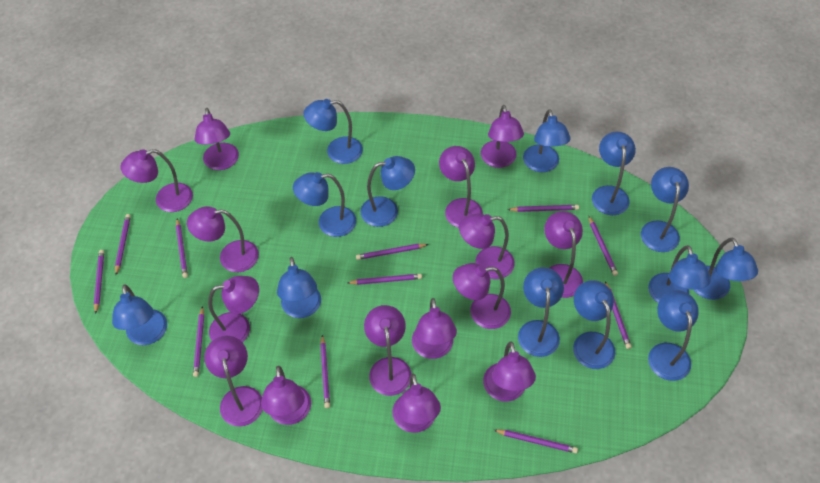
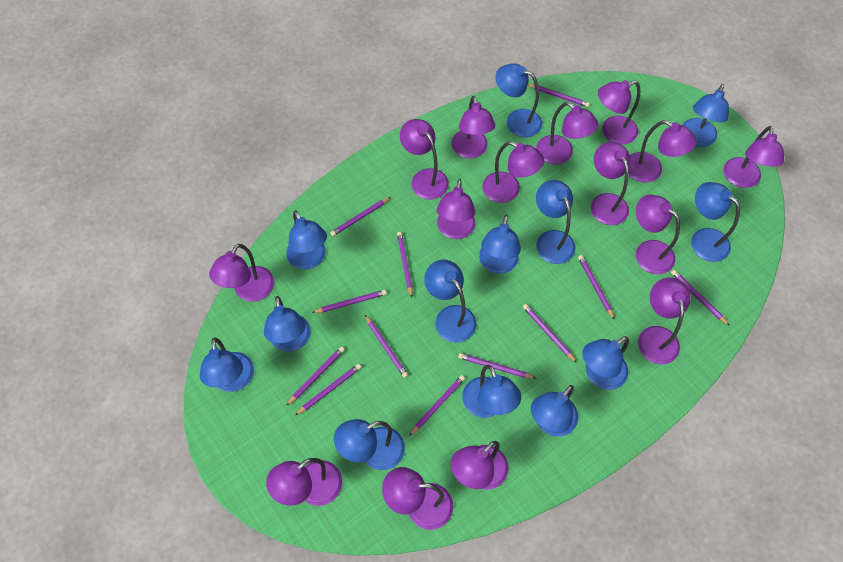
purple pencil: 11 -> 12

